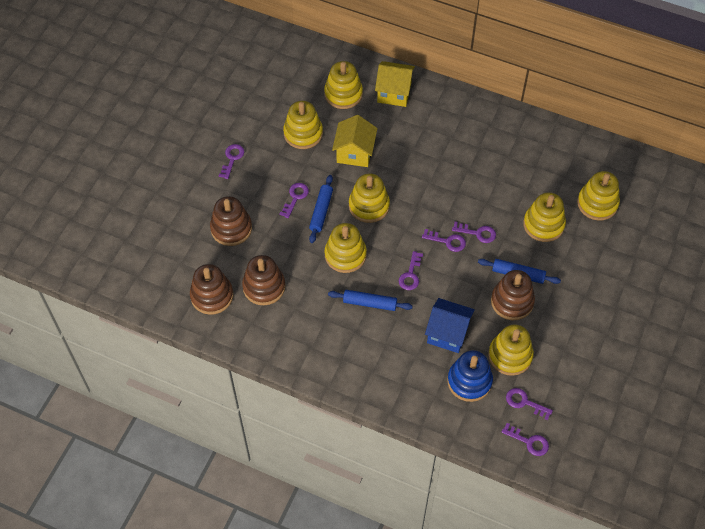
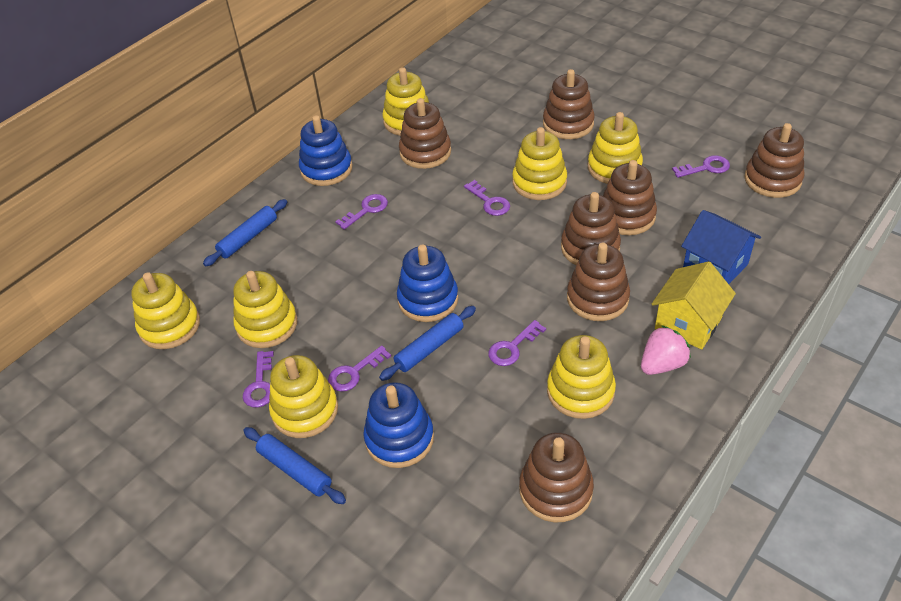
blue stacking toy: 1 -> 3
brown stacking toy: 4 -> 7
pink strawberry: 0 -> 1
purple key: 7 -> 6
yellow house: 2 -> 1

